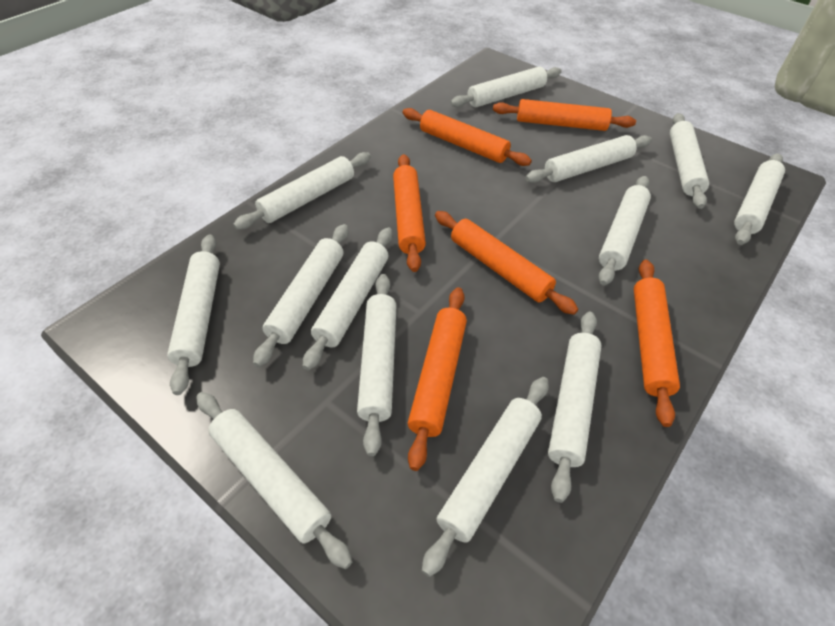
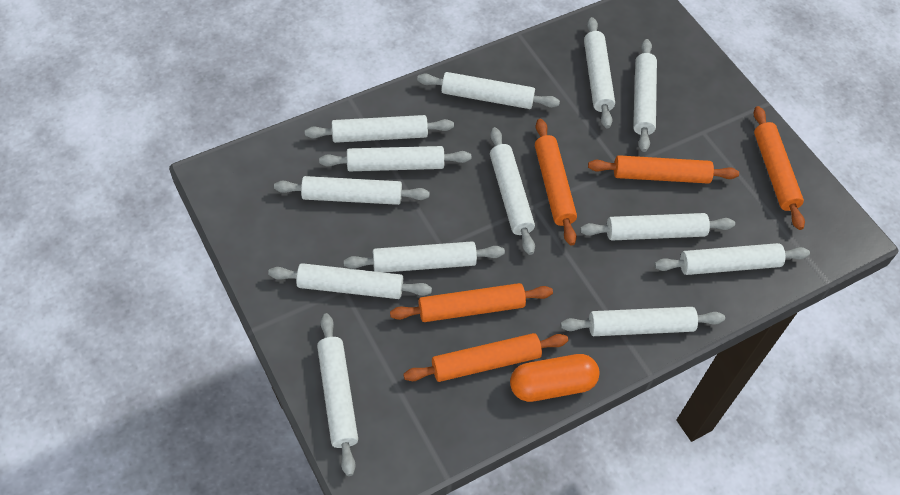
orange capsule: 0 -> 1
orange rolling pin: 6 -> 5

